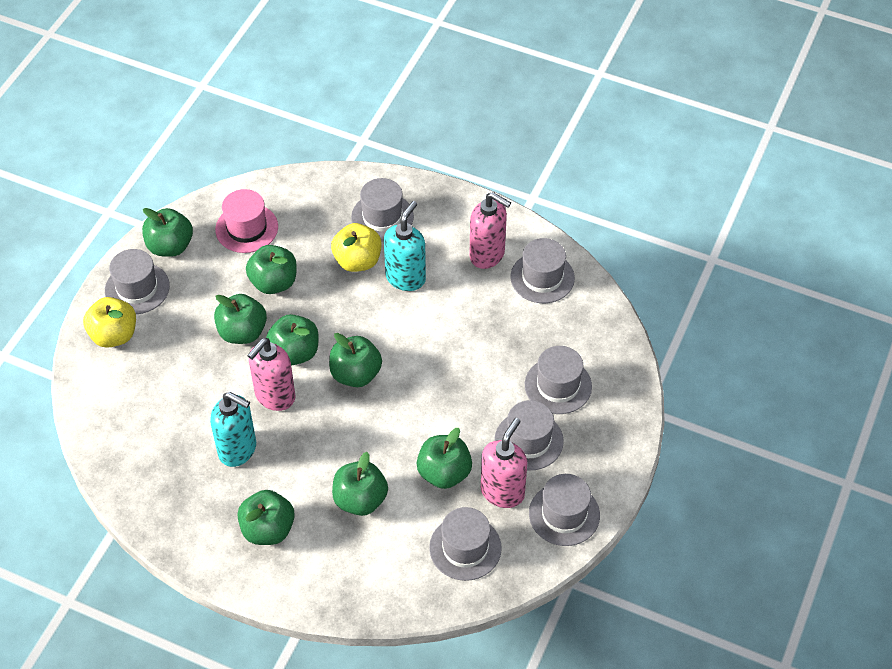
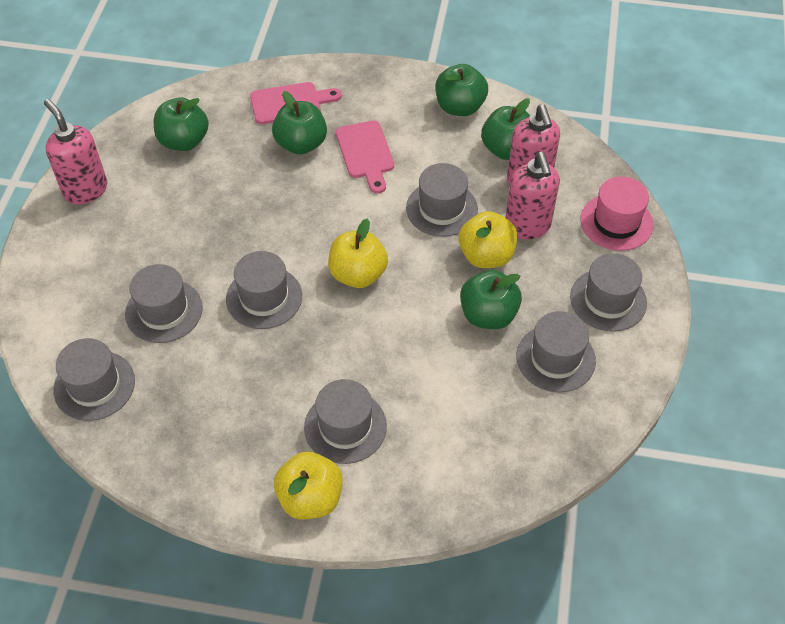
green apple: 8 -> 5
pink cutting board: 0 -> 2
turquoise soap dispenser: 2 -> 0
yellow apple: 2 -> 3

